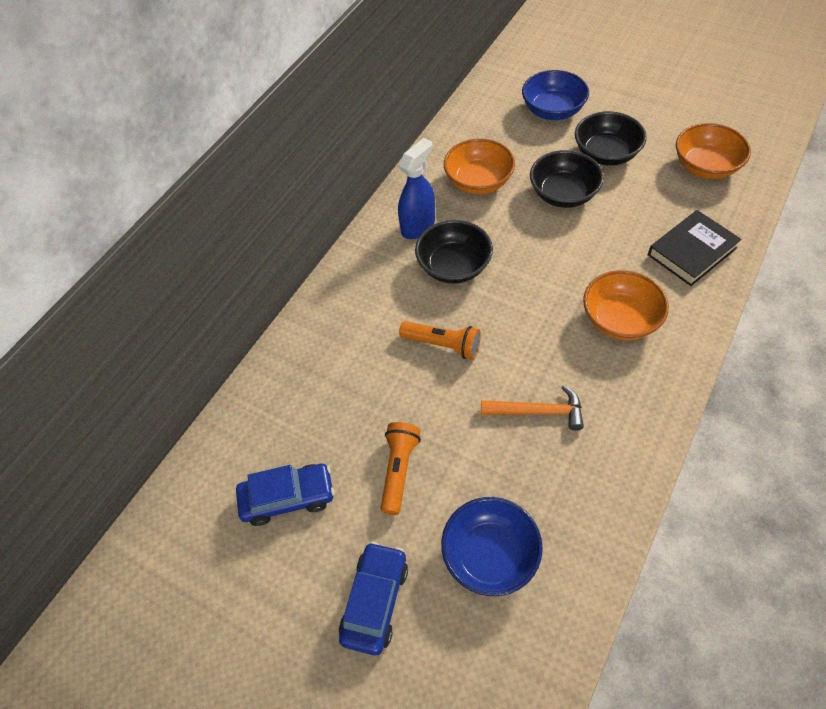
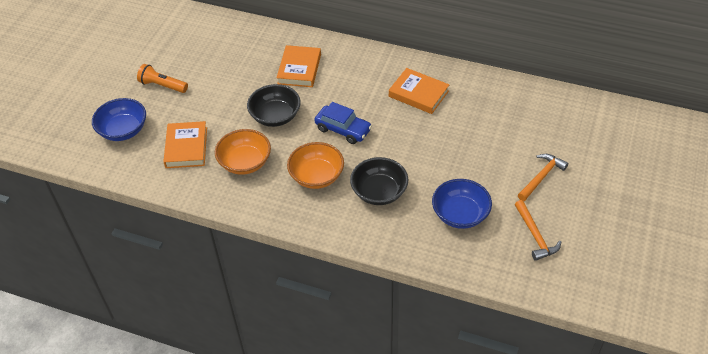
black book: 1 -> 0
black bowl: 3 -> 2
blue car: 2 -> 1
blue spray bottle: 1 -> 0
orange book: 0 -> 3
orange bowl: 3 -> 2
orange flashlight: 2 -> 1
orange hammer: 1 -> 2

